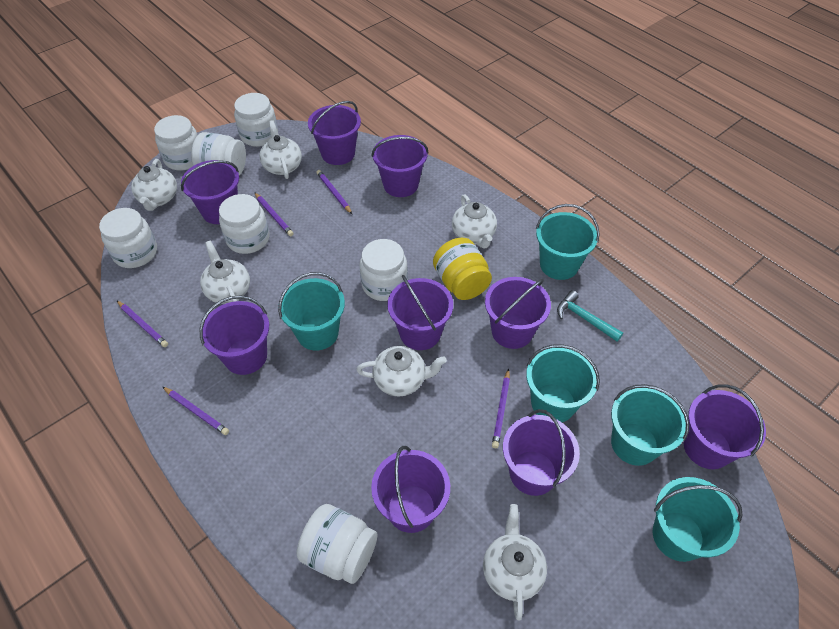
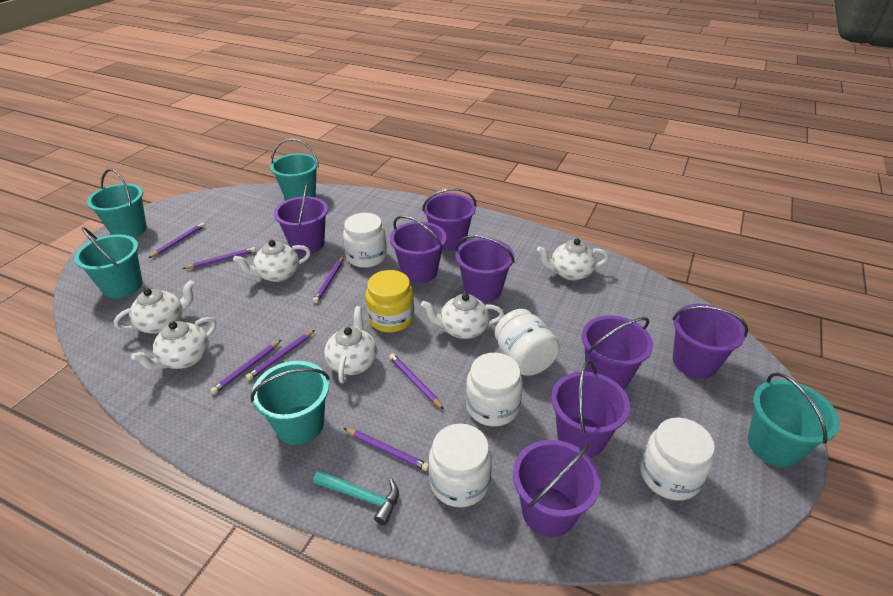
purple bucket: 9 -> 8
purple pencil: 5 -> 7
white jar: 7 -> 5

